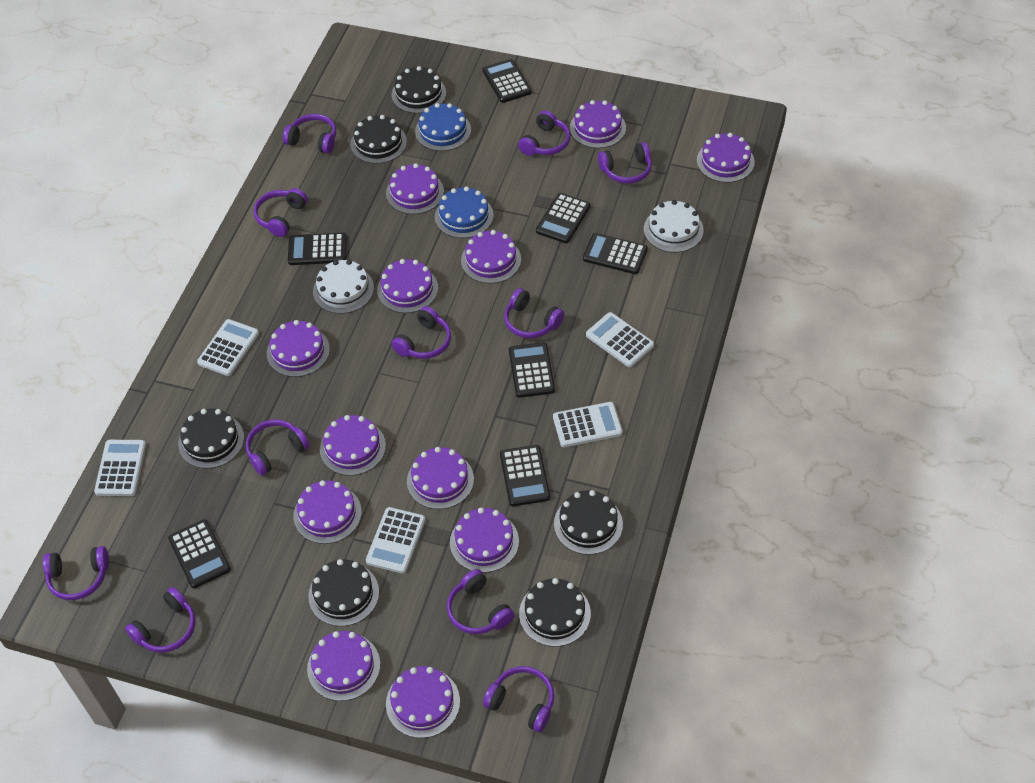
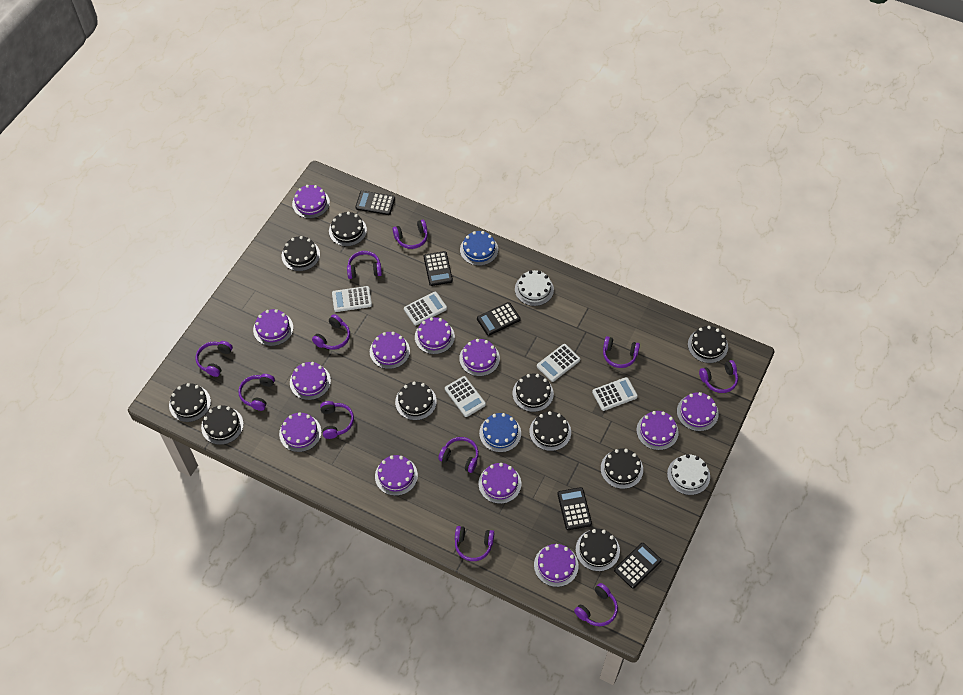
black cake: 6 -> 10
black calculator: 7 -> 5

